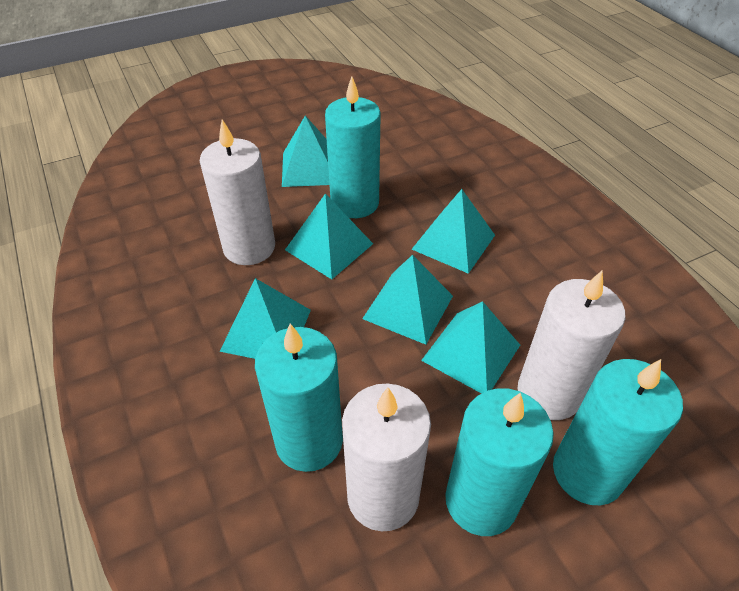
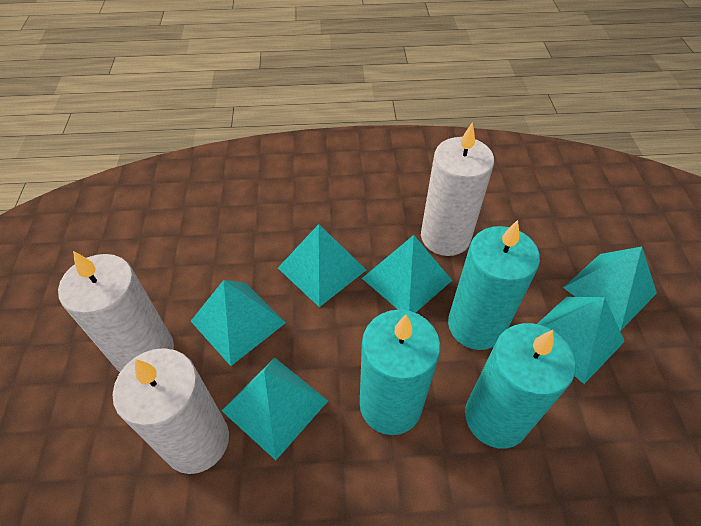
turquoise candle: 4 -> 3

